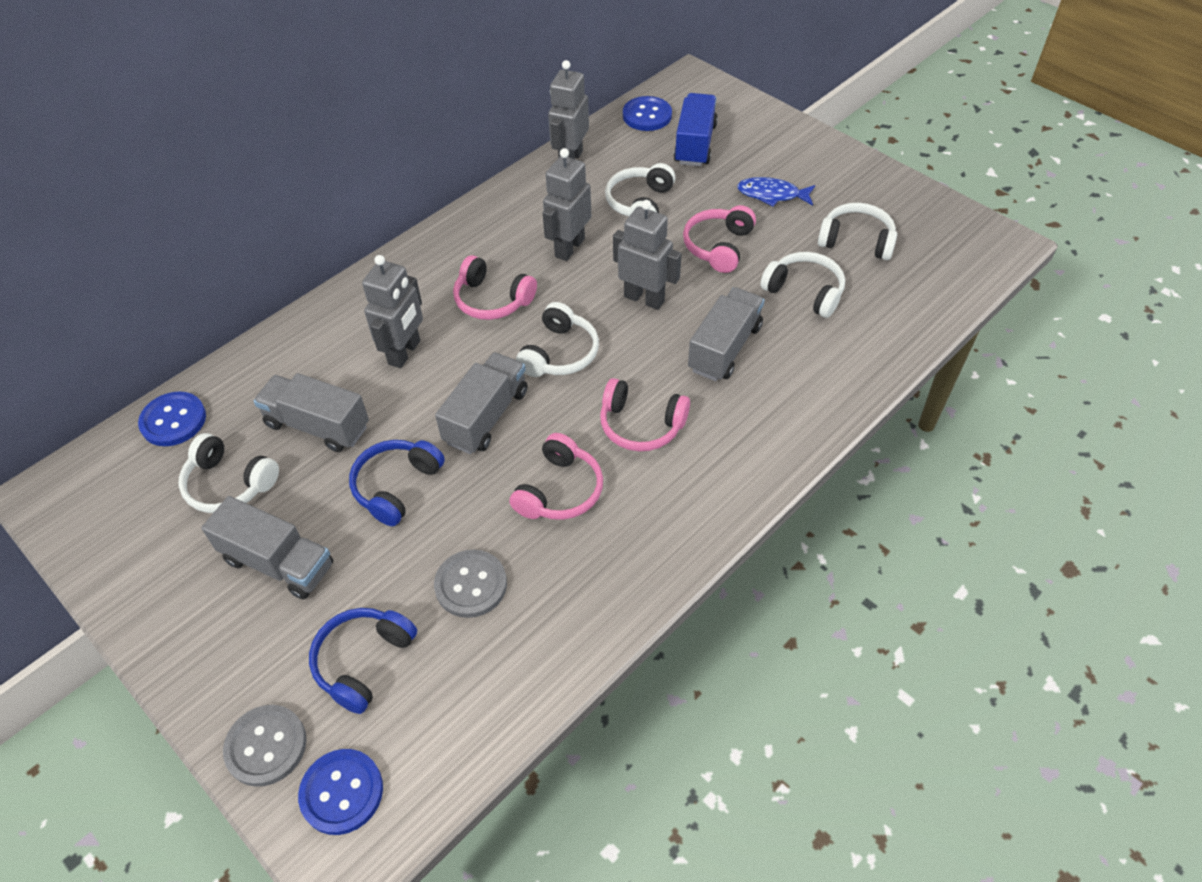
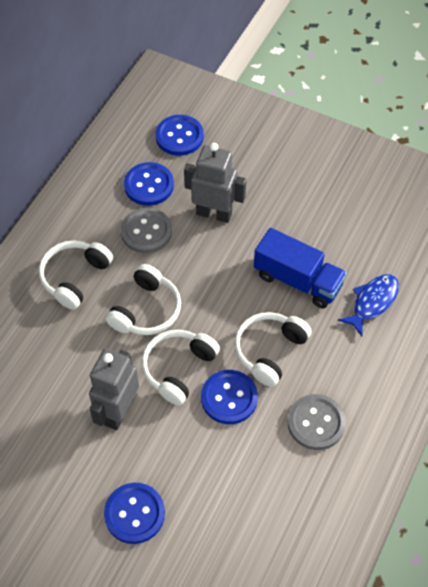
blue button: 3 -> 4
blue headphones: 2 -> 0
grey robot: 4 -> 2
grey truck: 4 -> 0
pink headphones: 4 -> 0
white headphones: 5 -> 4

